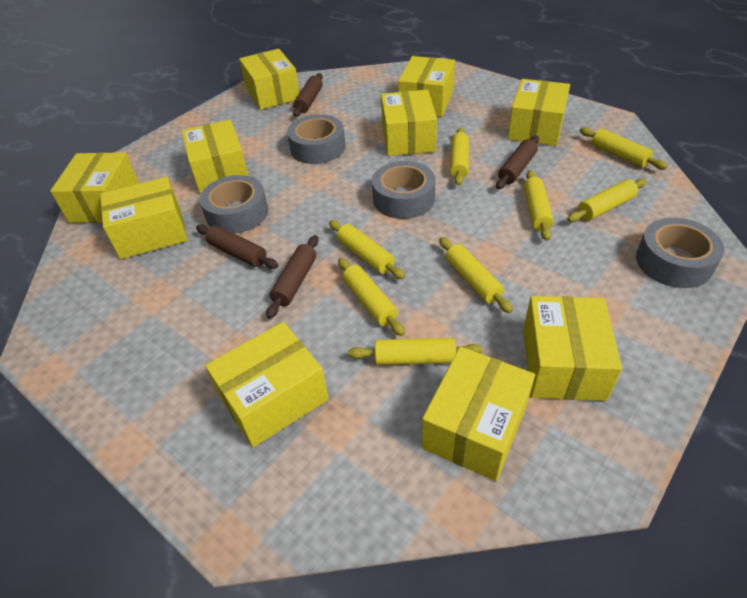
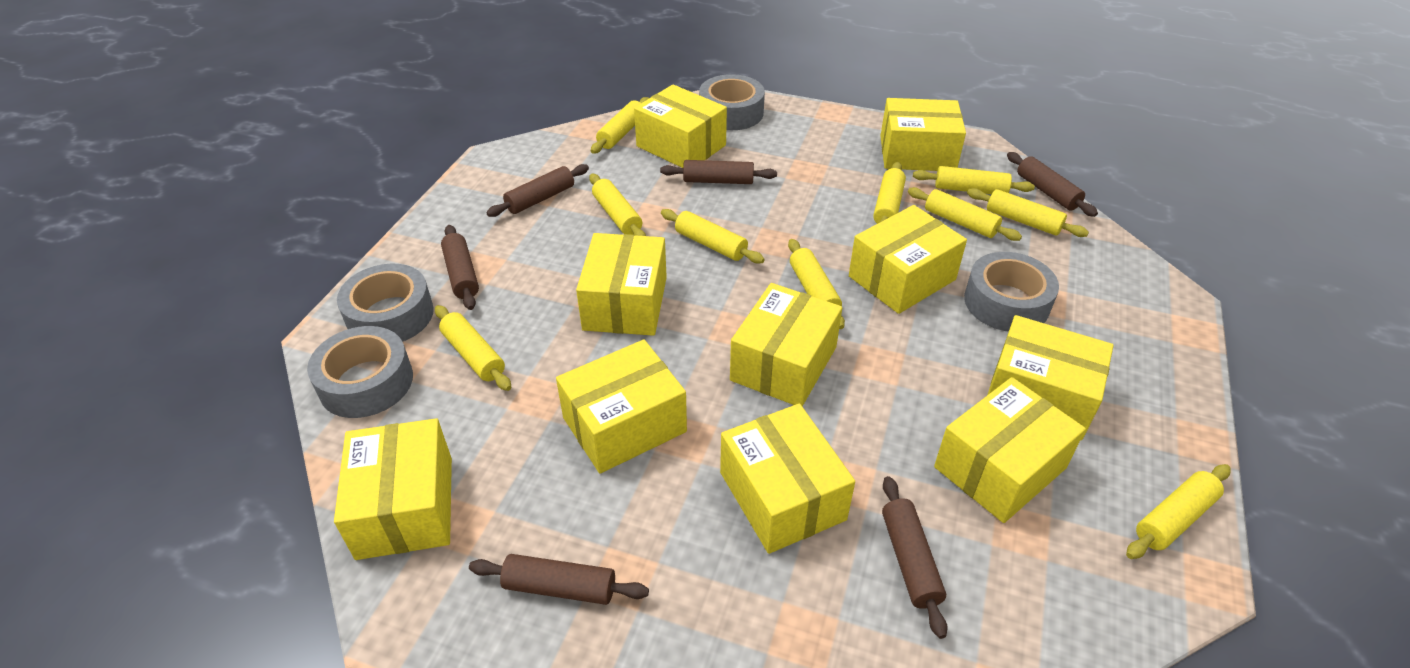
brown rolling pin: 4 -> 6
yellow rolling pin: 8 -> 10

